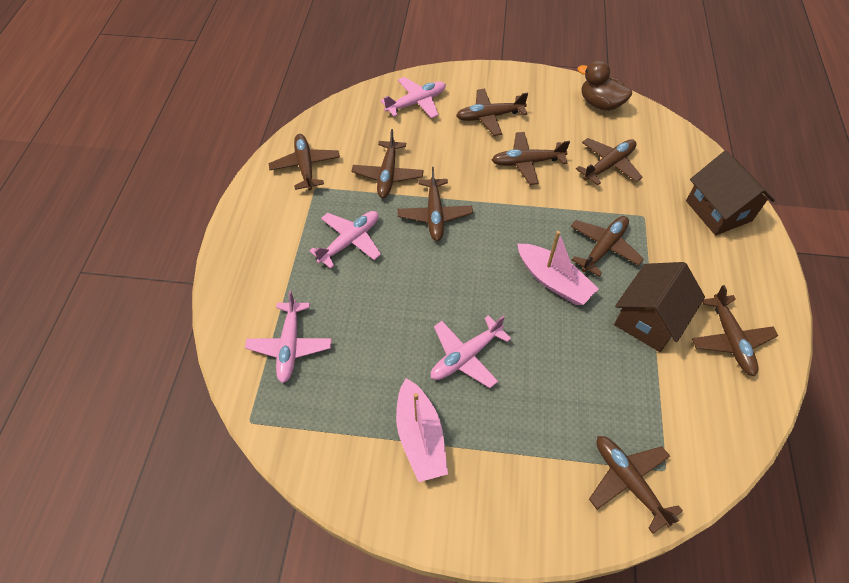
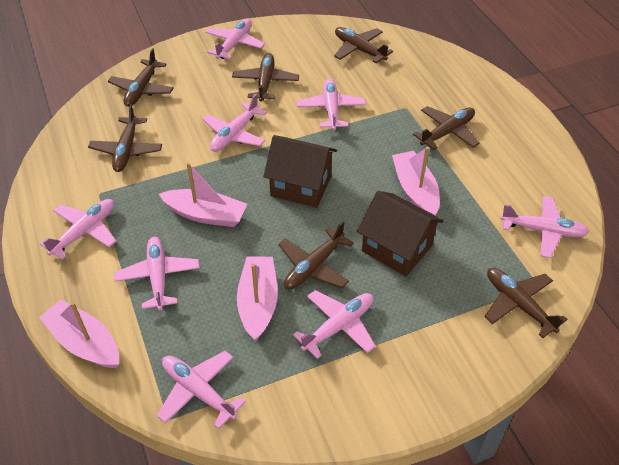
brown duck: 1 -> 0
brown plane: 9 -> 7
pink boat: 2 -> 4
pink plane: 4 -> 8

